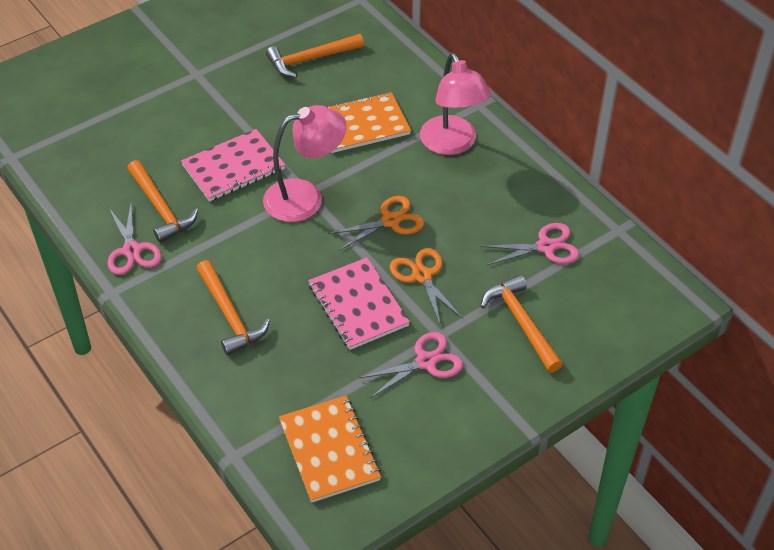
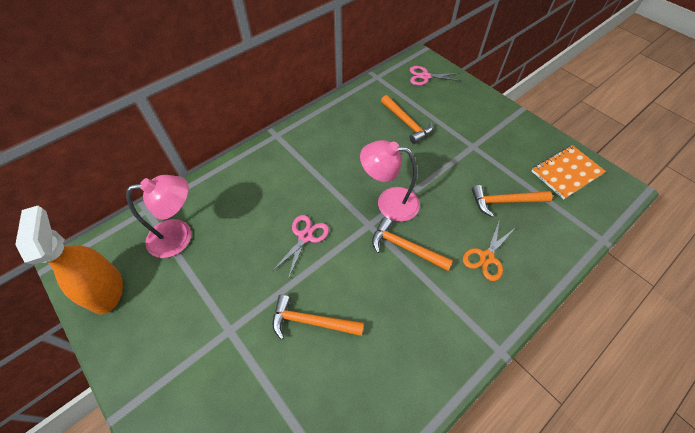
orange notebook: 2 -> 1
orange scissors: 2 -> 1
orange spray bottle: 0 -> 1
pink notebook: 2 -> 0
pink scissors: 3 -> 2

